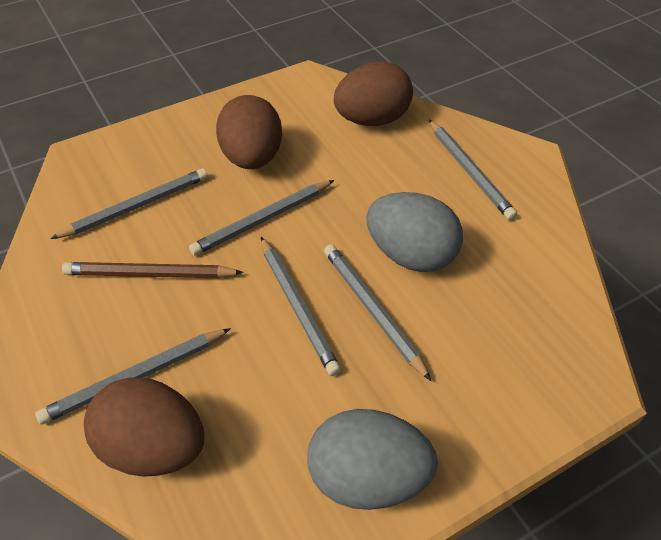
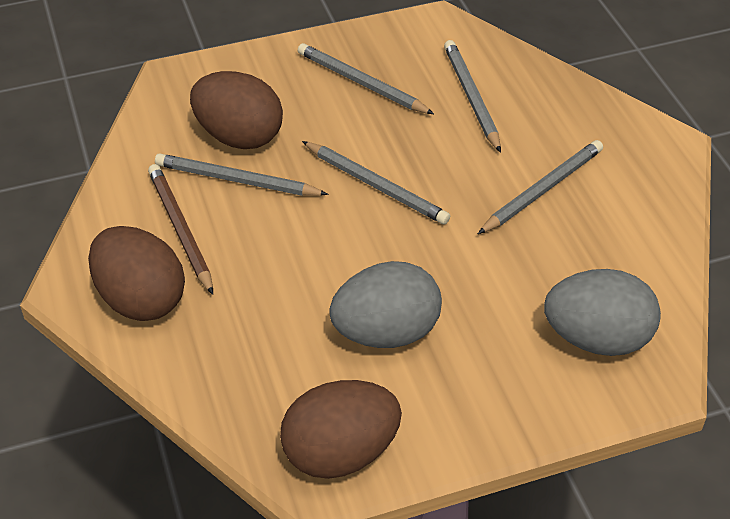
grey pencil: 6 -> 5

